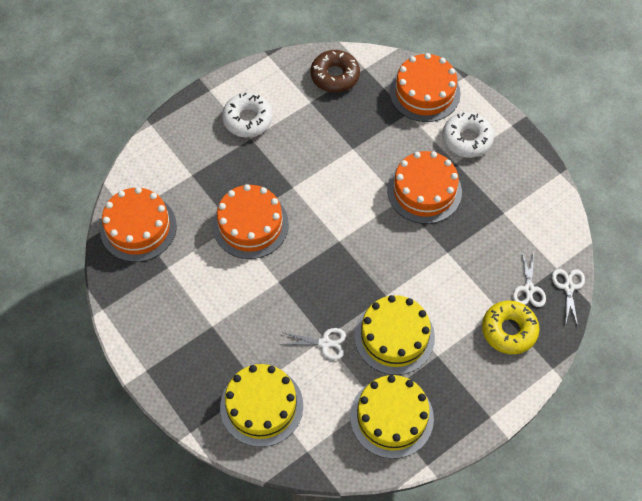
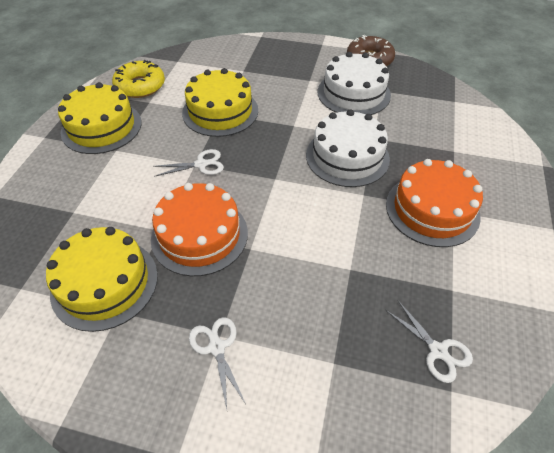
orange cake: 4 -> 2
white cake: 0 -> 2
white donut: 2 -> 0

